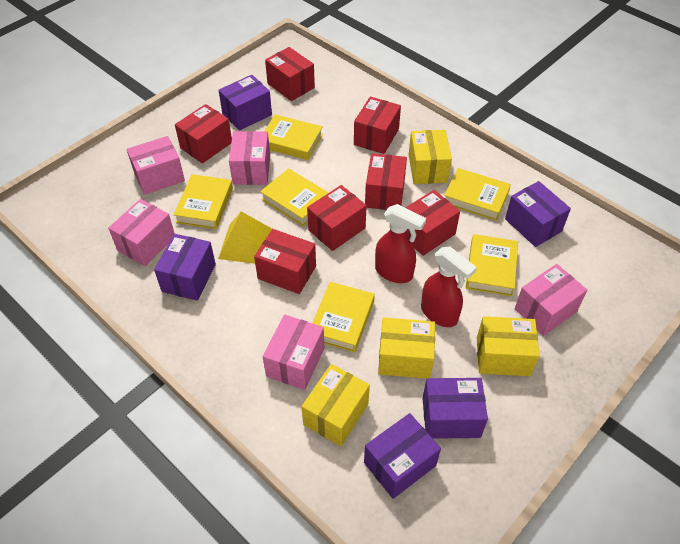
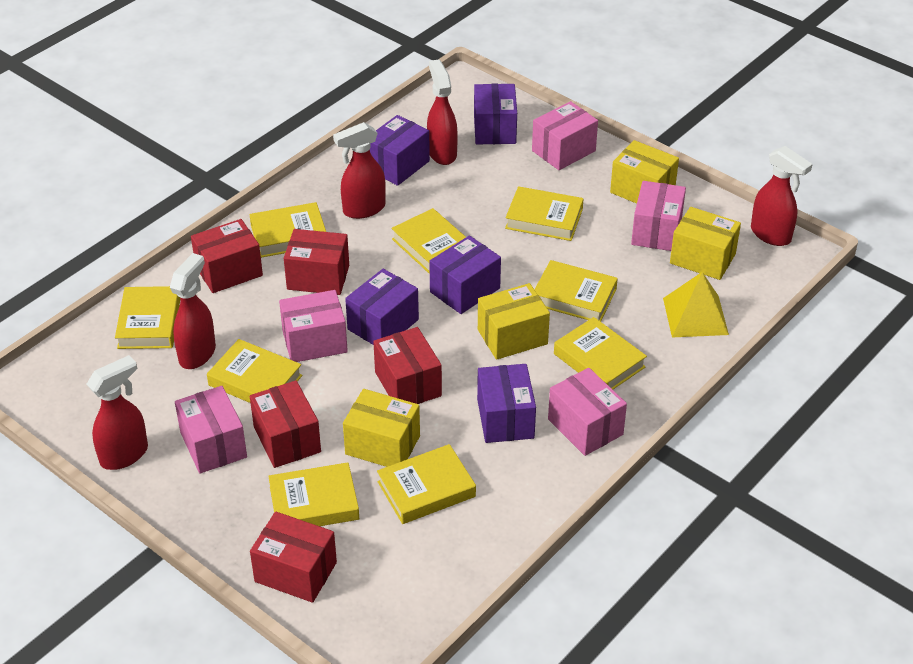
red box: 7 -> 5
red spray bottle: 2 -> 5
yellow book: 6 -> 9

